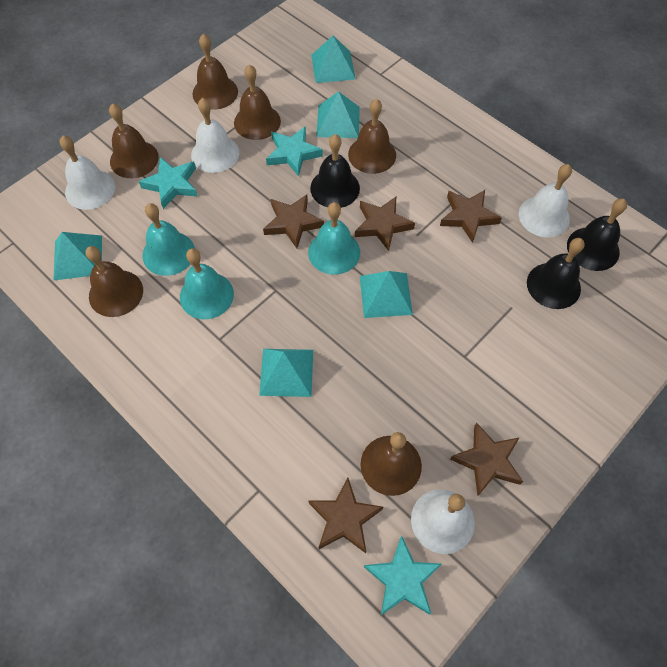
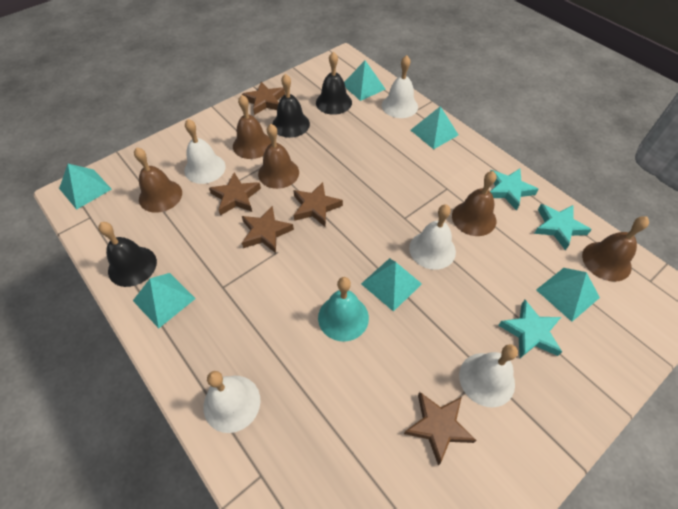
brown bell: 6 -> 5
turquoise bell: 3 -> 1
turquoise pyramid: 5 -> 6
white bell: 4 -> 5

